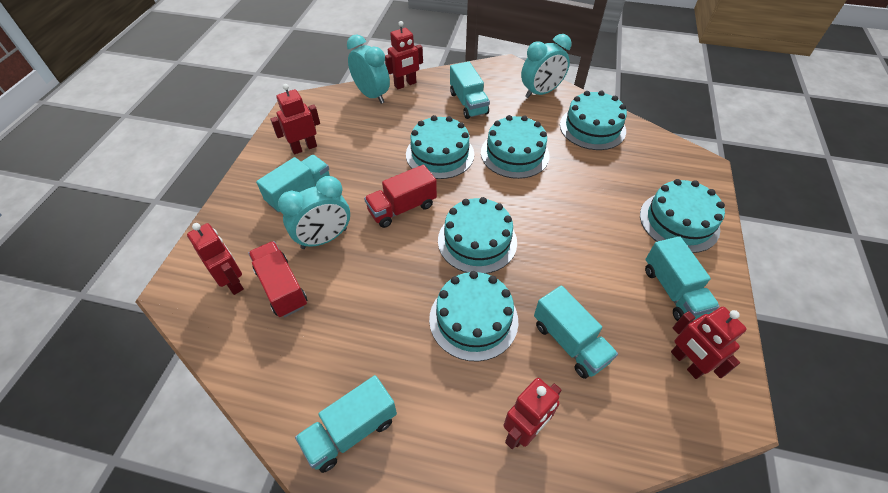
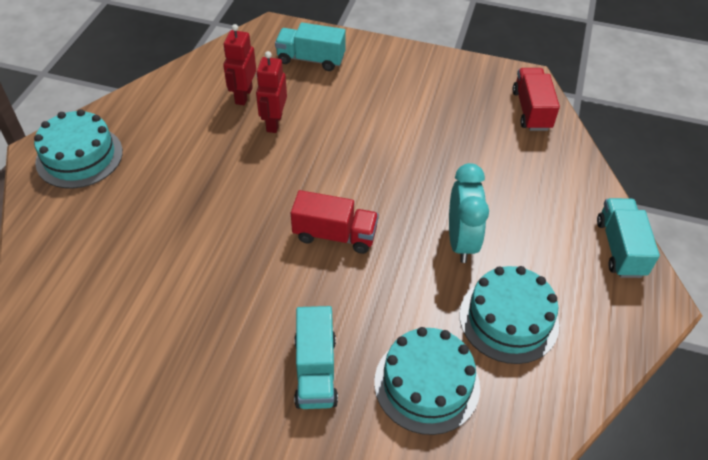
red robot: 5 -> 2
turquoise cake: 6 -> 3
turquoise clock: 3 -> 1
turquoise truck: 5 -> 3

